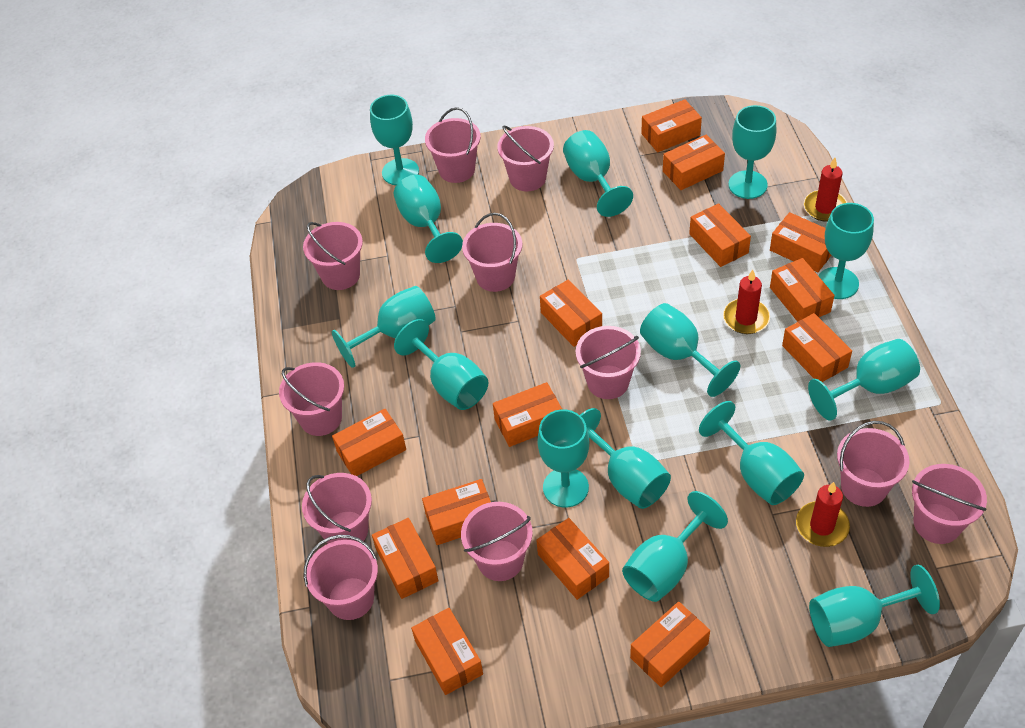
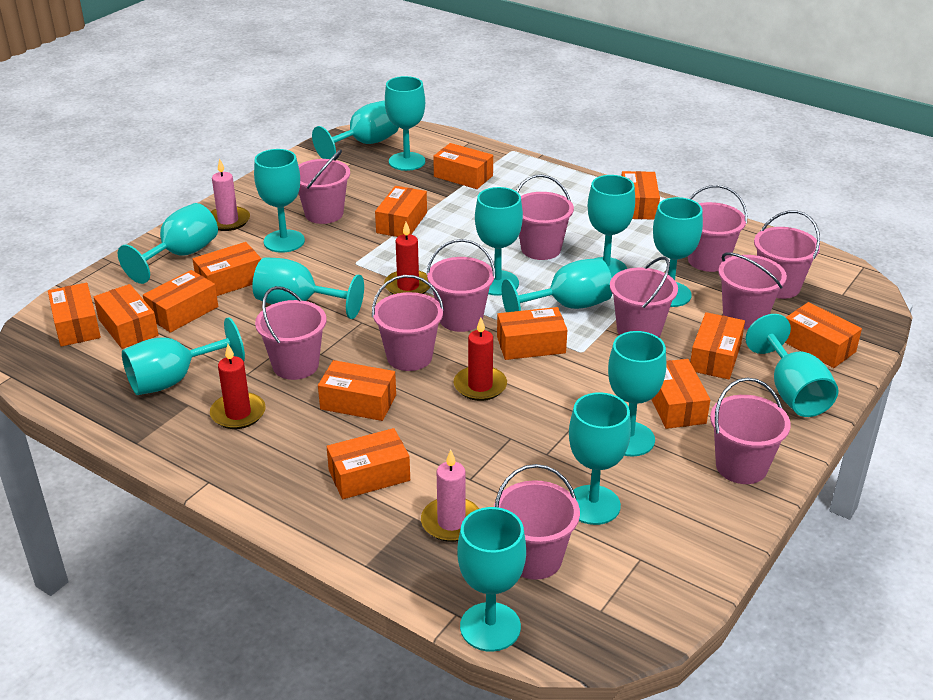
orange box: 14 -> 13
pink candle: 0 -> 2

